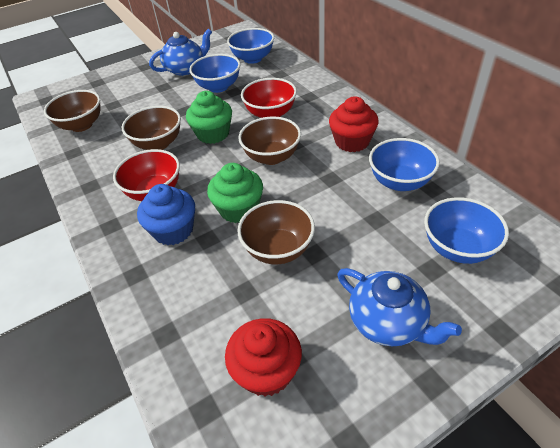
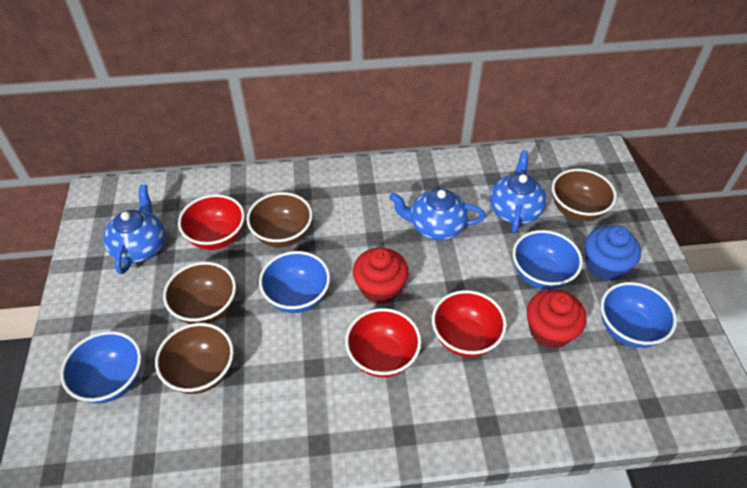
blue teapot: 2 -> 3
green cupcake: 2 -> 0
red bowl: 2 -> 3

